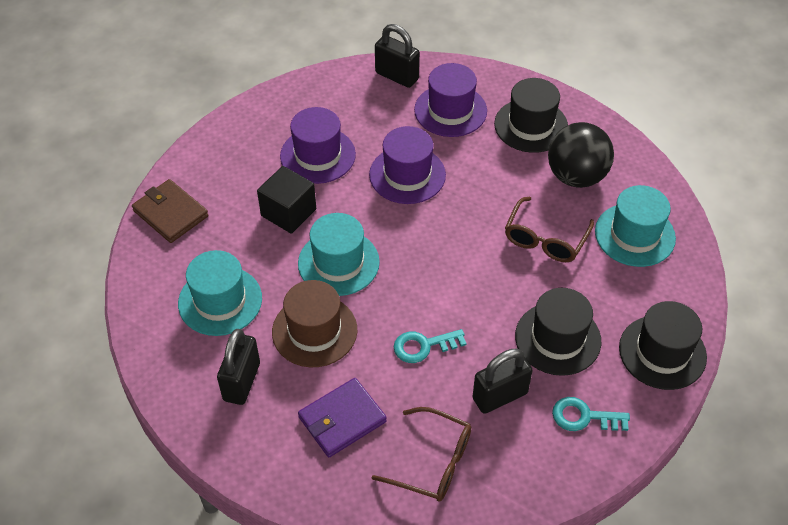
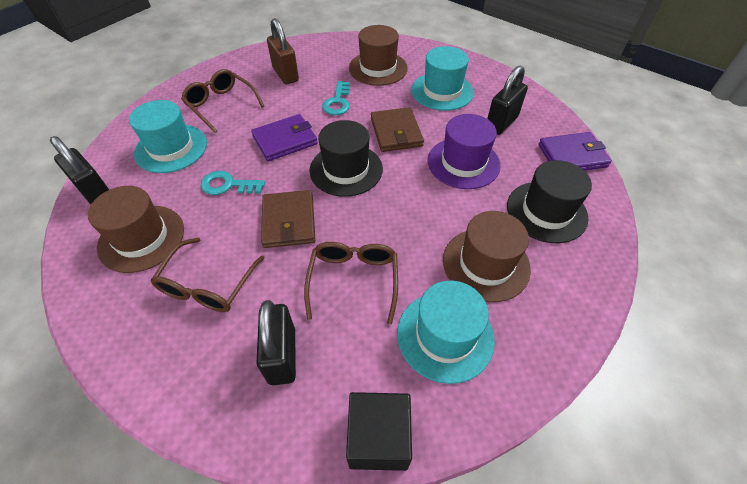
black ball: 1 -> 0
black hat: 3 -> 2
brown glasses: 2 -> 3
brown hat: 1 -> 3
brown padlock: 0 -> 1
brown wallet: 1 -> 2
purple hat: 3 -> 1
purple wallet: 1 -> 2

